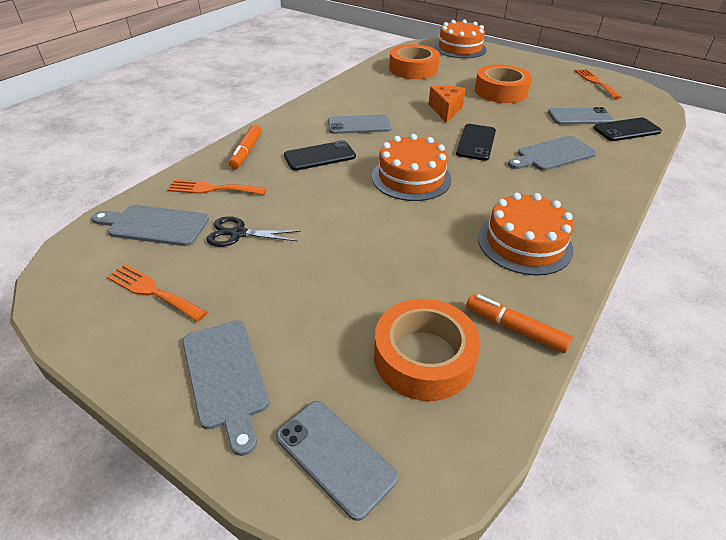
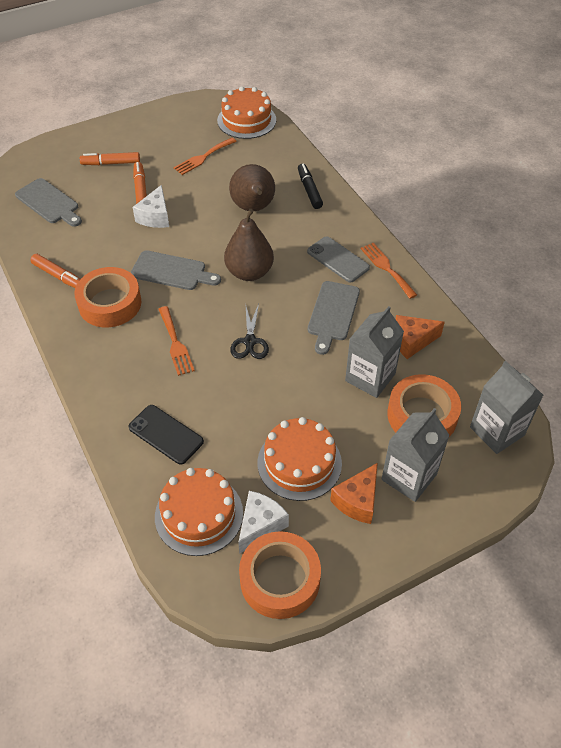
black marker: 0 -> 1
black phone: 3 -> 1
brown pear: 0 -> 2
grey carton: 0 -> 3
grey phone: 3 -> 1
orange cheese: 1 -> 2
orange marker: 2 -> 3
white cheese: 0 -> 2

